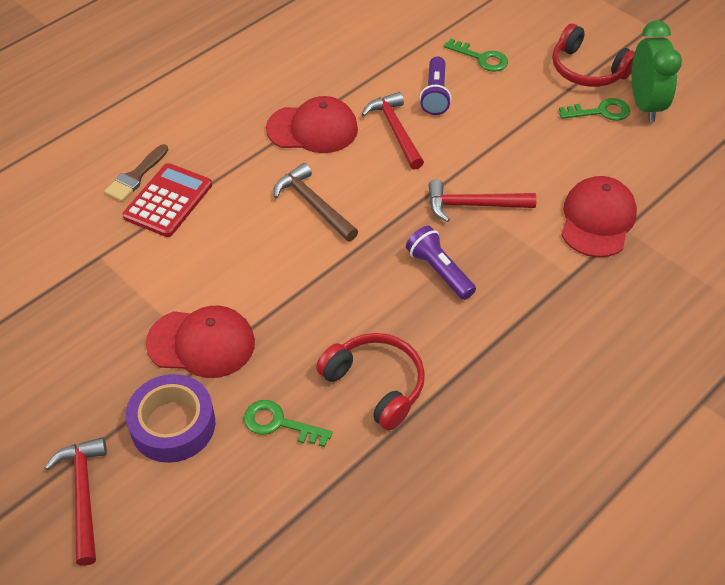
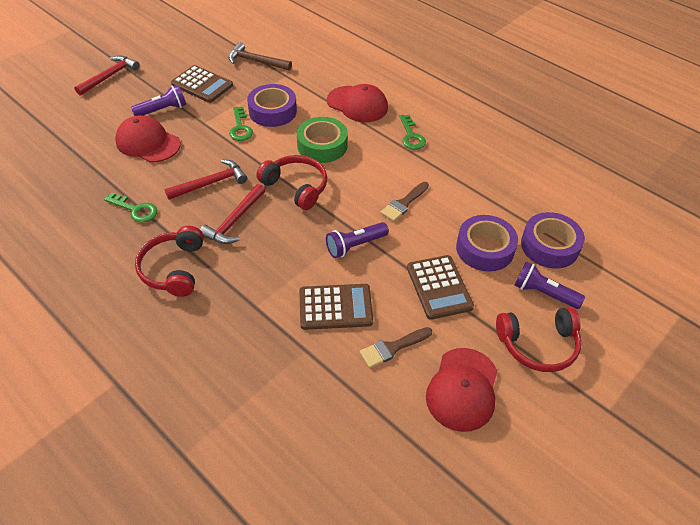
brown brush: 1 -> 2
brown calculator: 0 -> 3
green clock: 1 -> 0
green tape: 0 -> 1
purple flashlight: 2 -> 3
purple tape: 1 -> 3
red calculator: 1 -> 0
red headphones: 2 -> 3

